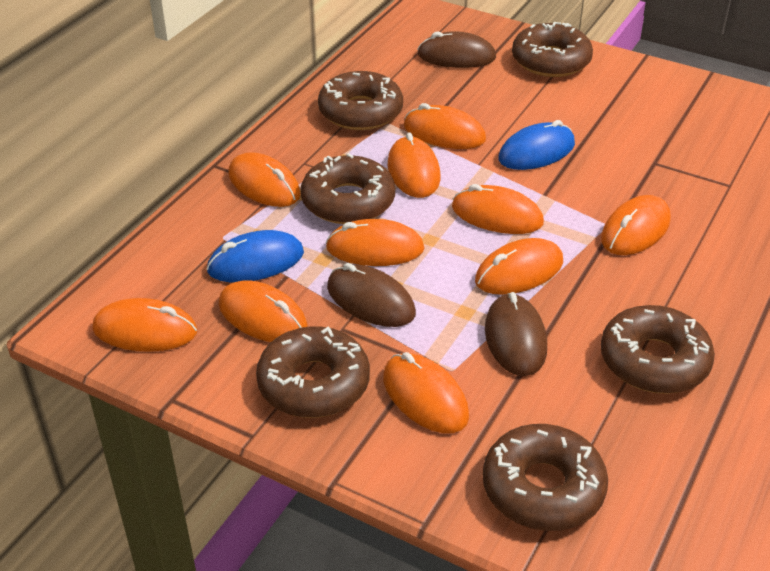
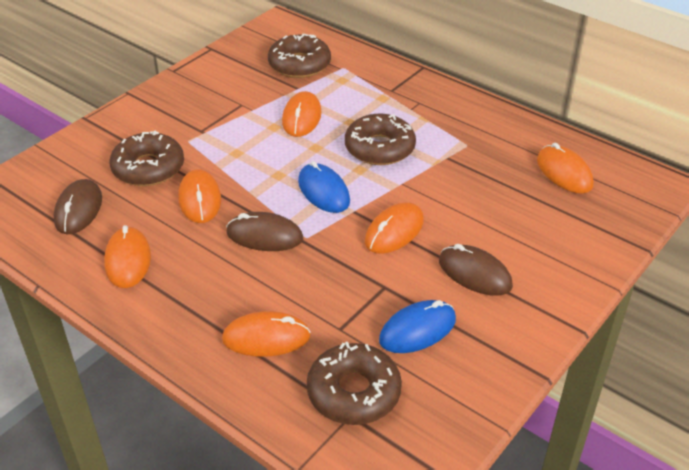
brown donut: 6 -> 4
orange mouse: 10 -> 6

